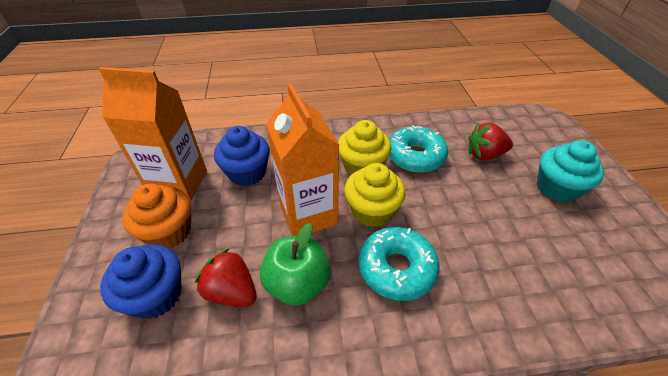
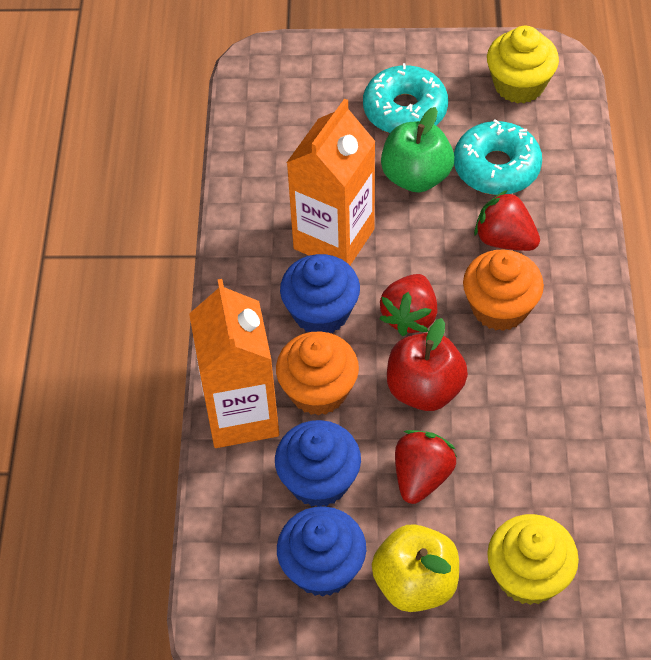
blue cupcake: 2 -> 3
orange cupcake: 1 -> 2
red apple: 0 -> 1
red strawberry: 2 -> 3
turquoise cupcake: 1 -> 0
yellow apple: 0 -> 1

